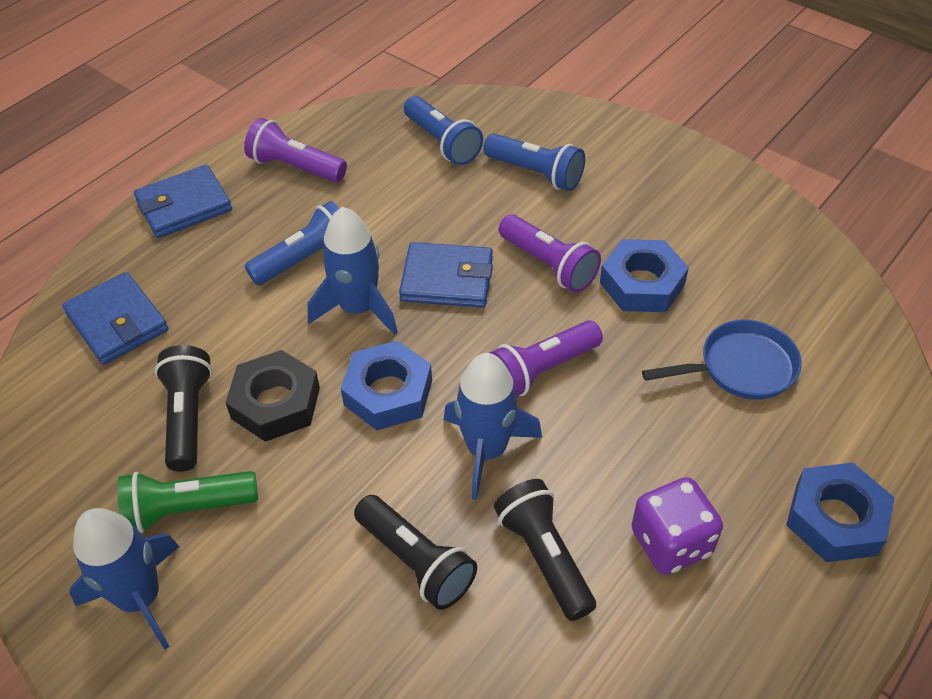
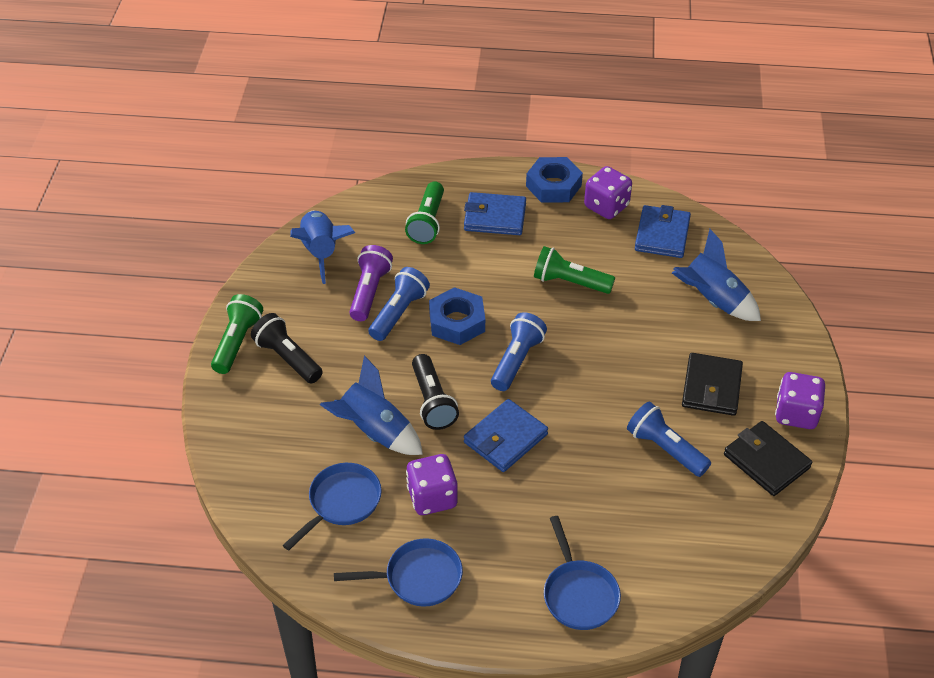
black flashlight: 3 -> 2
black nut: 1 -> 0
black wallet: 0 -> 2
blue nut: 3 -> 2
blue pan: 1 -> 3
green flashlight: 1 -> 3
purple dice: 1 -> 3
purple flashlight: 3 -> 1

